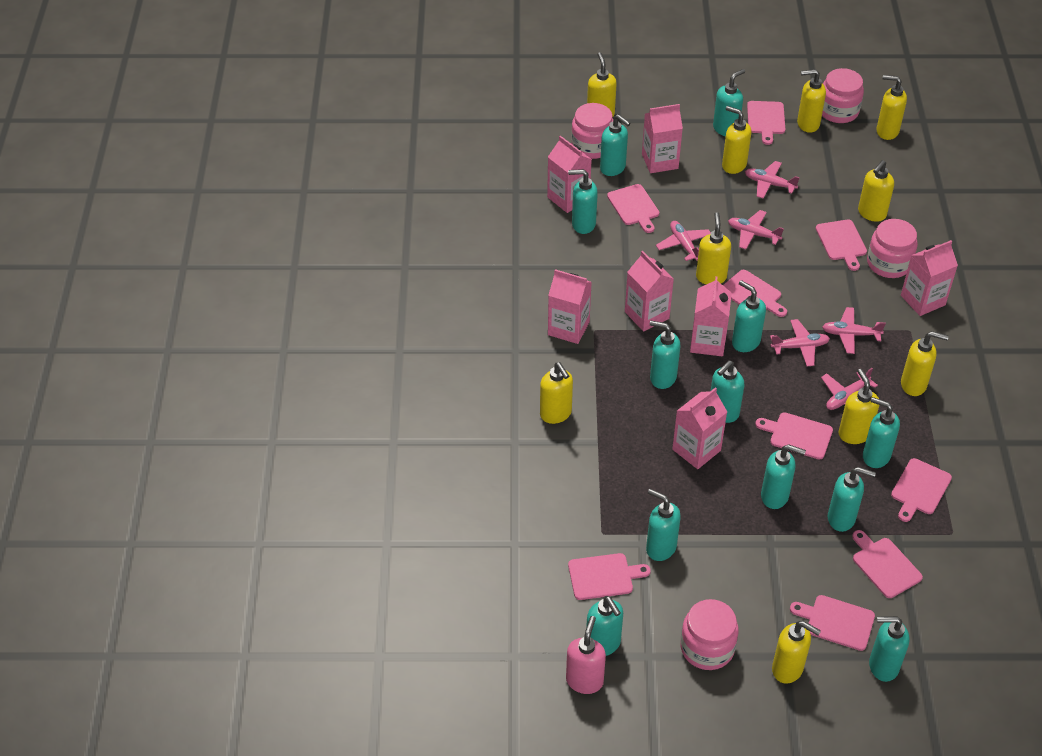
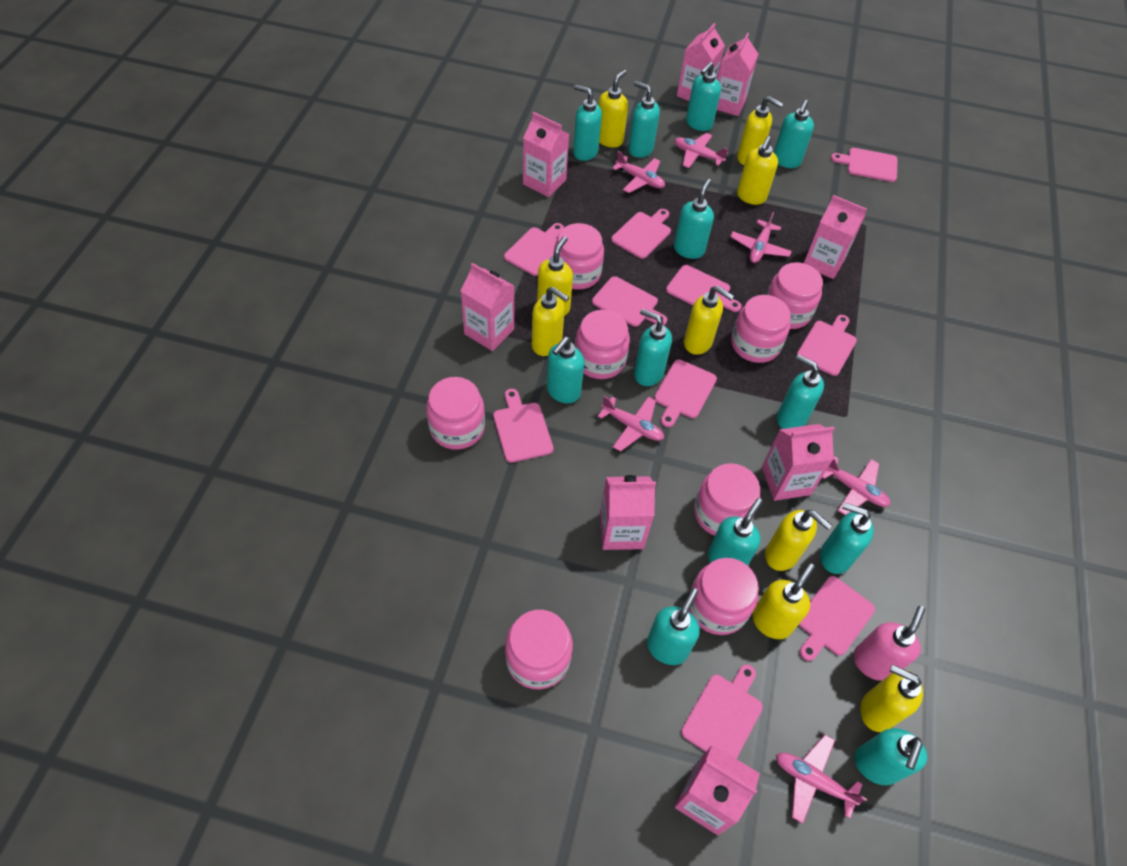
pink carton: 7 -> 8
pink cutting board: 9 -> 10
pink jar: 4 -> 8
yellow soap dispenser: 10 -> 9

